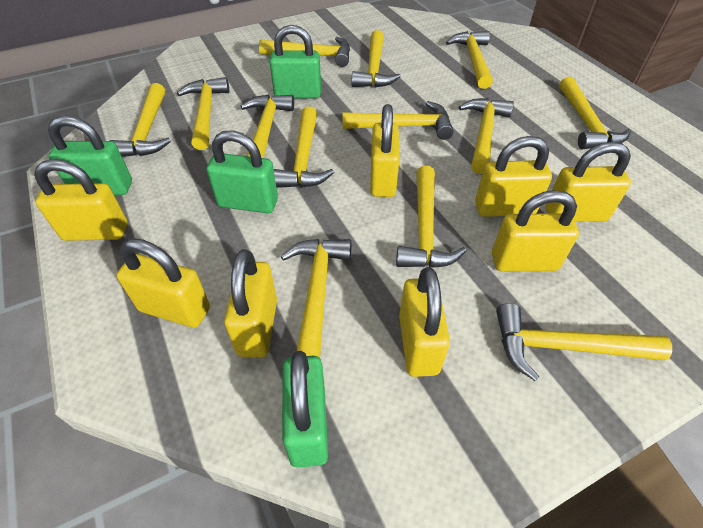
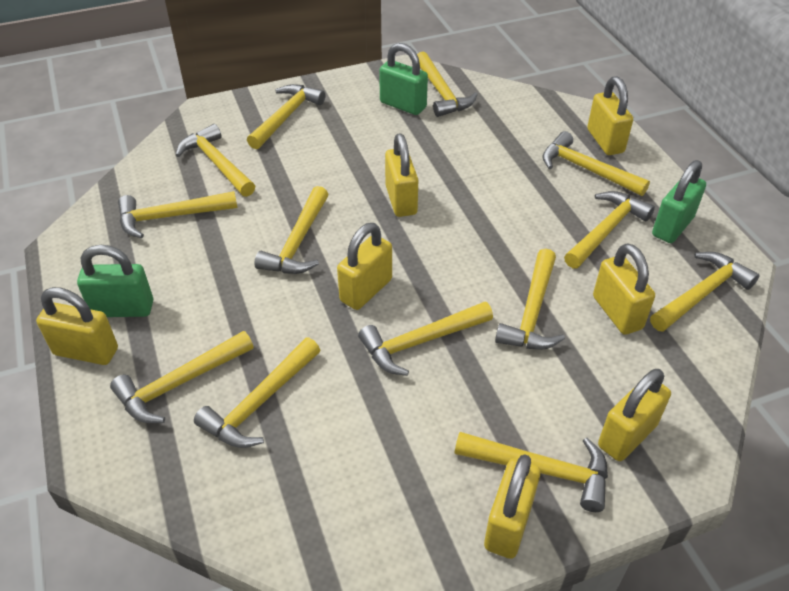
green padlock: 4 -> 3
yellow padlock: 8 -> 7

